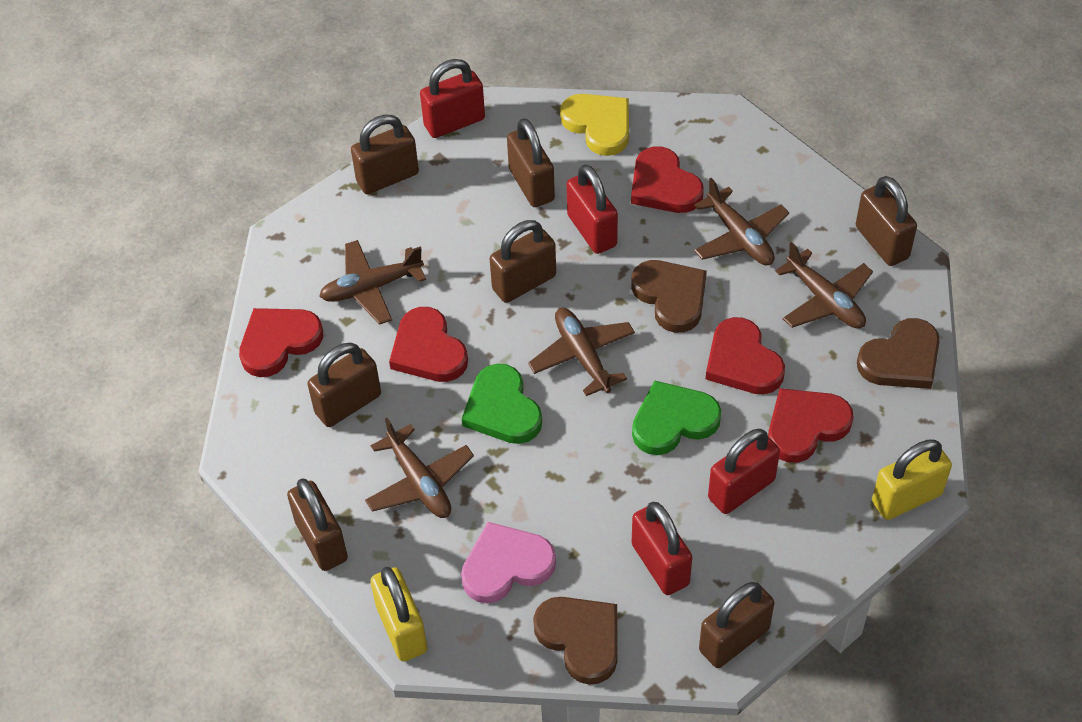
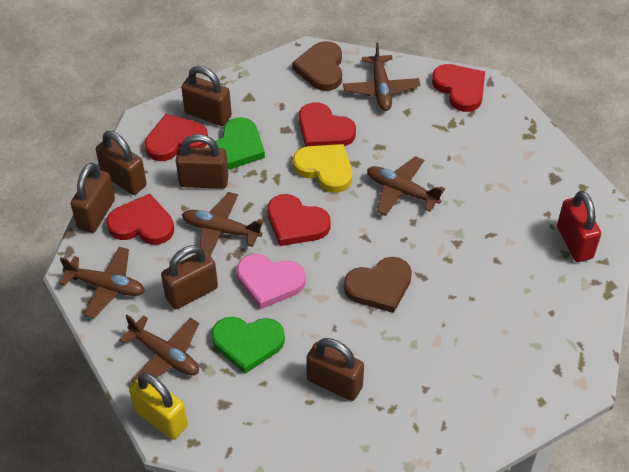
brown heart: 3 -> 2
brown padlock: 7 -> 6
red padlock: 4 -> 1
yellow padlock: 2 -> 1

